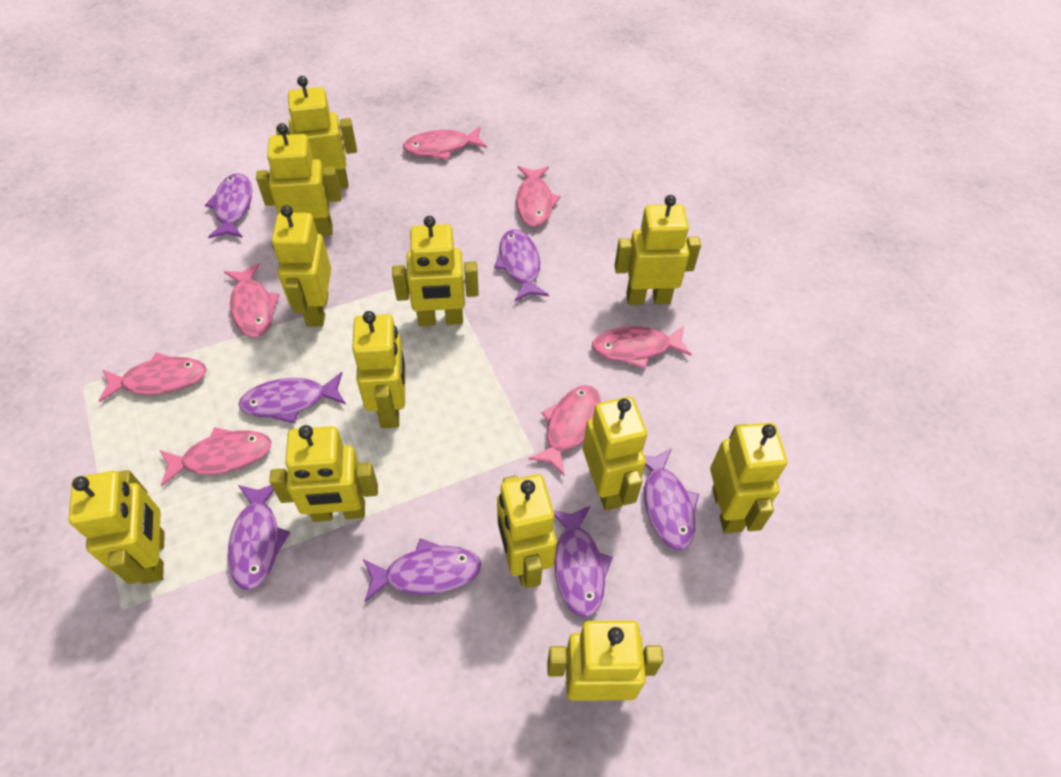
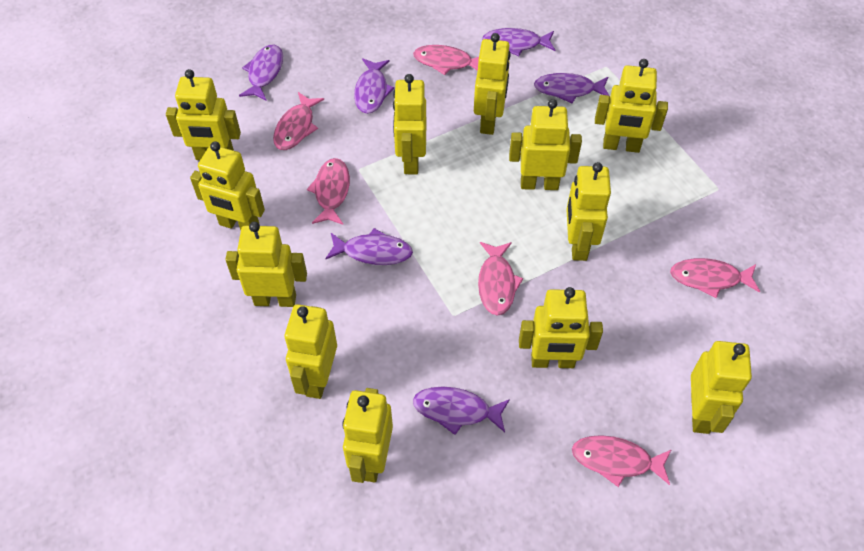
pink fish: 7 -> 6
purple fish: 7 -> 6

